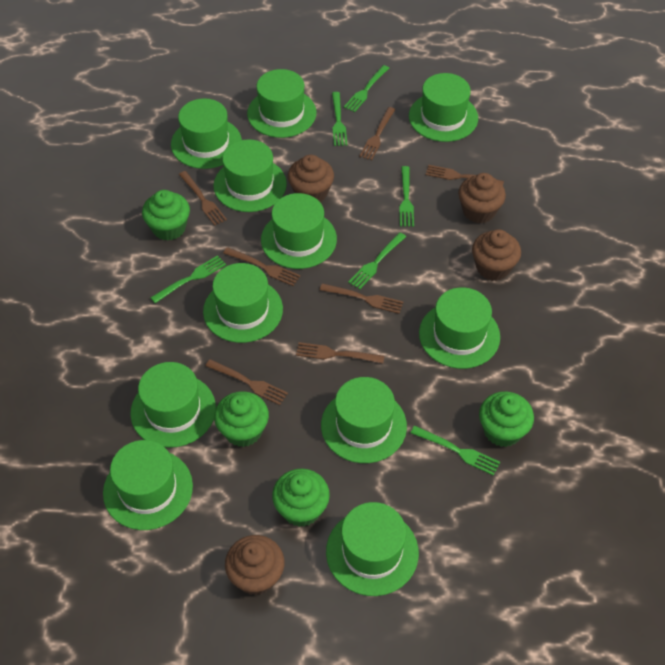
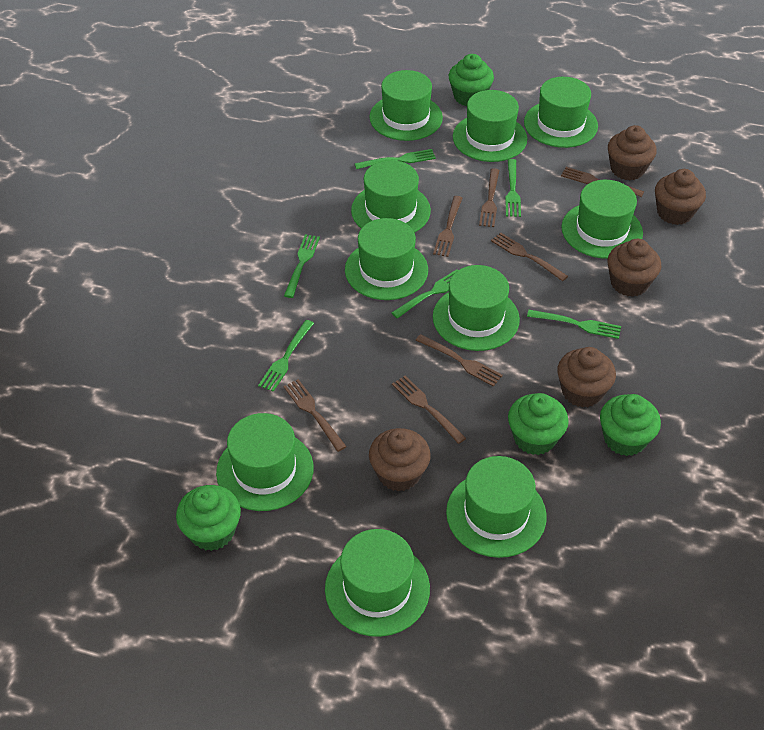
brown cupcake: 4 -> 5
green hat: 11 -> 10

